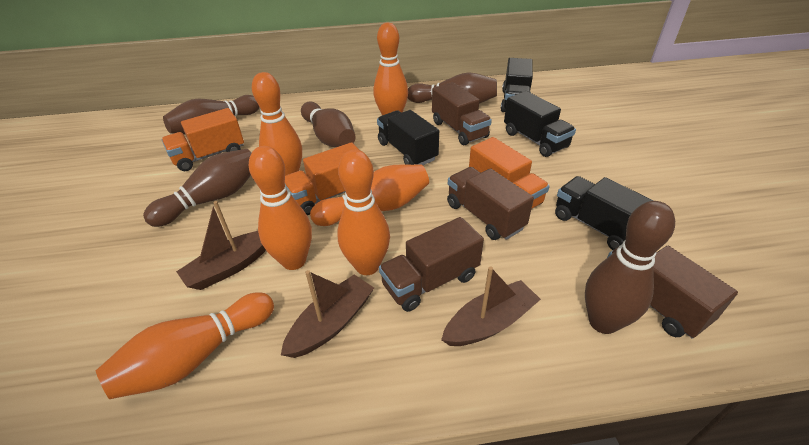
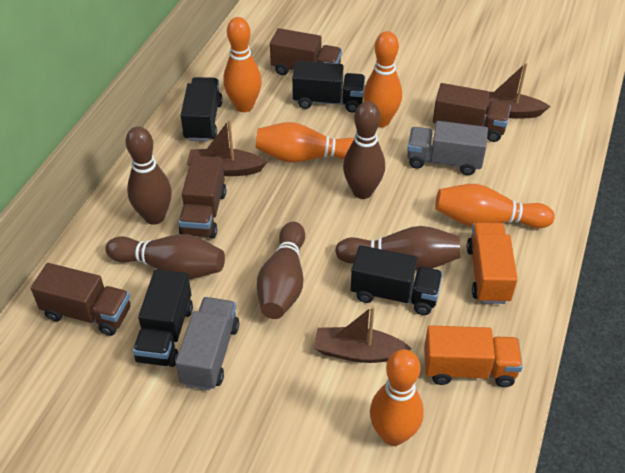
grey truck: 0 -> 2
orange bowling pin: 6 -> 5
orange truck: 3 -> 2

